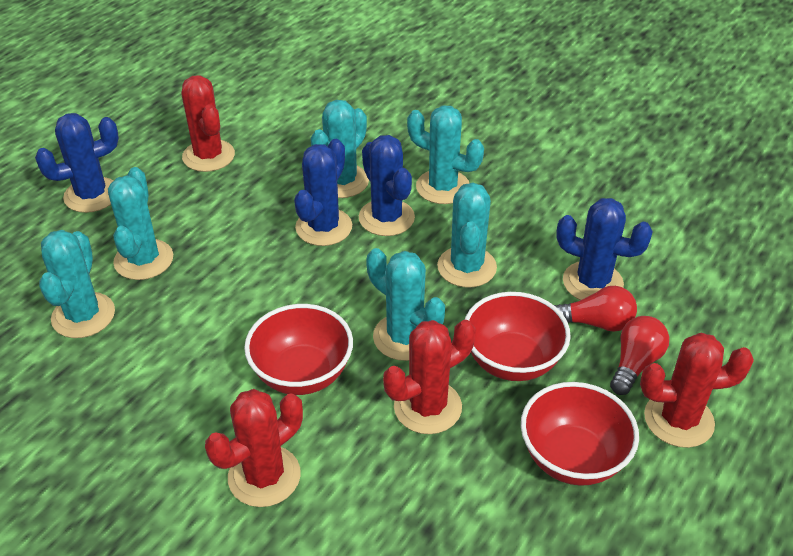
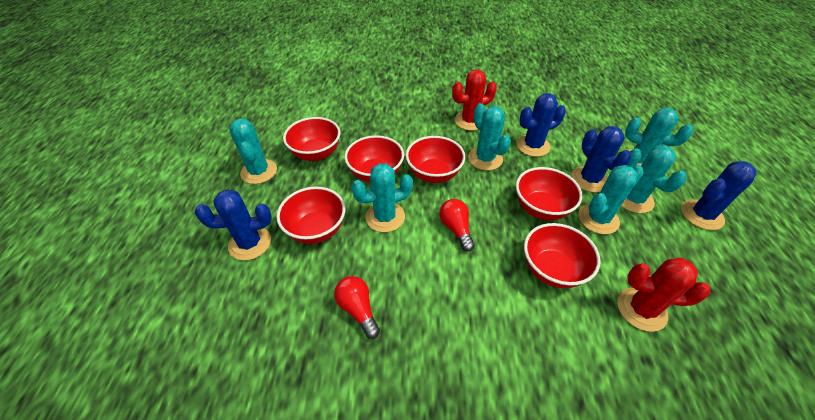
red bowl: 3 -> 6
red cactus: 4 -> 2

